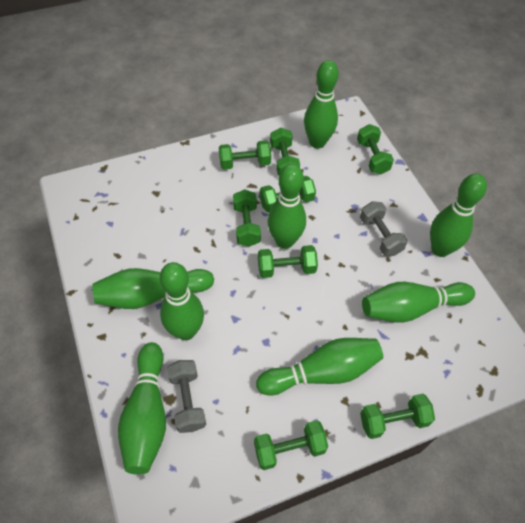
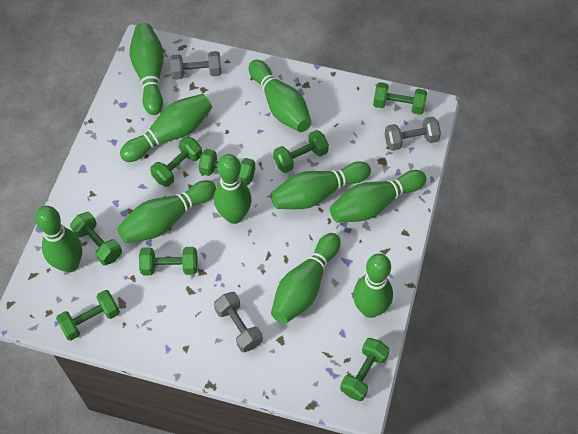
green bowling pin: 8 -> 10
grey dumbbell: 2 -> 3

